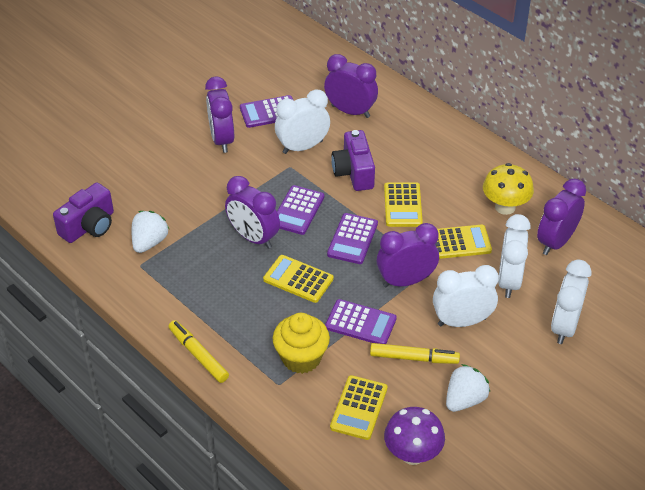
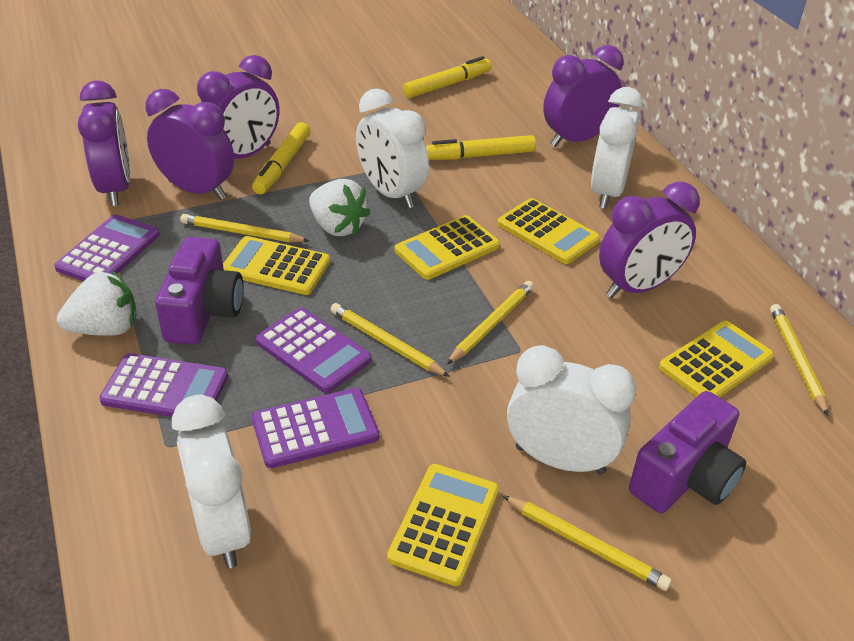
purple mushroom: 1 -> 0
yellow calculator: 4 -> 5
yellow cupcake: 1 -> 0
yellow marker: 2 -> 3
yellow mushroom: 1 -> 0
yellow pencil: 0 -> 5

